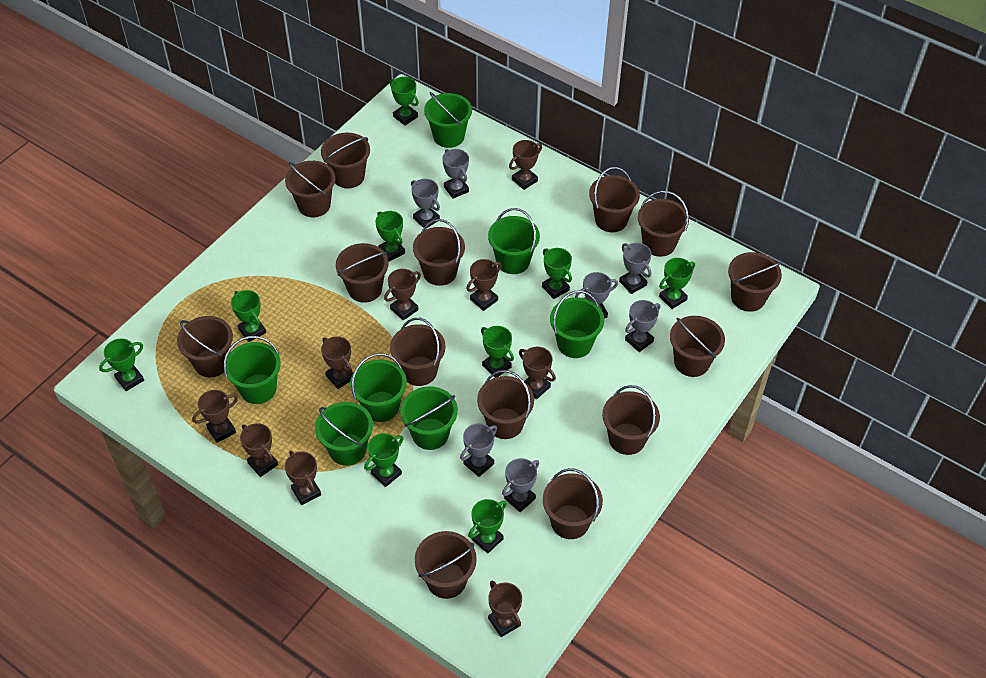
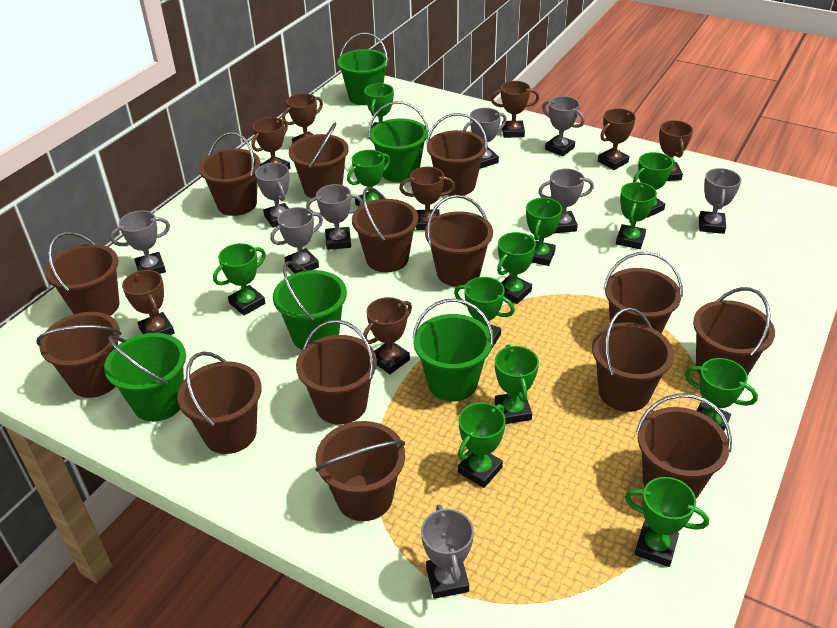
brown trophy: 9 -> 8
green bucket: 7 -> 5
green trophy: 9 -> 12
grey trophy: 7 -> 9

